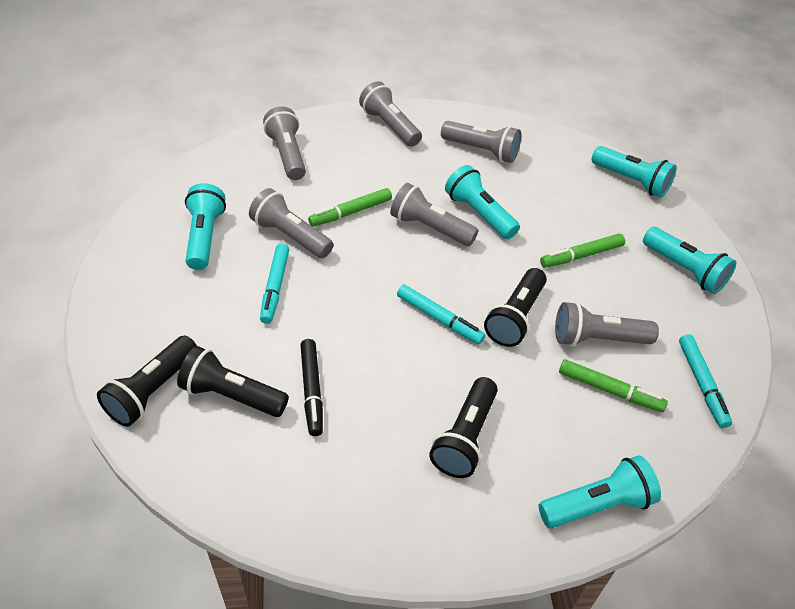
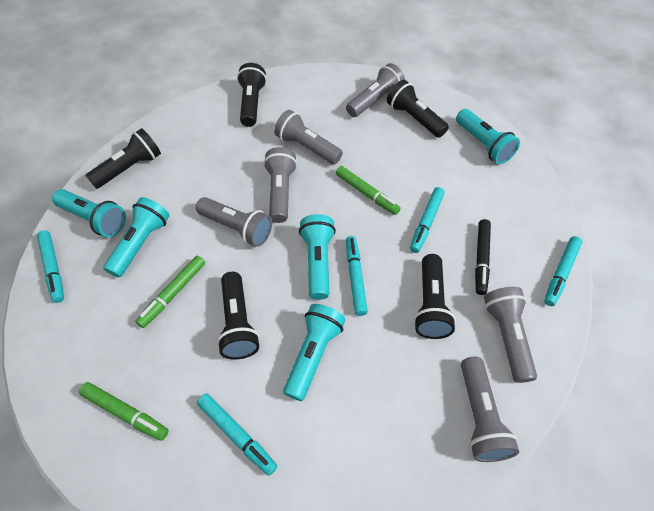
black flashlight: 4 -> 5
turquoise marker: 3 -> 5

